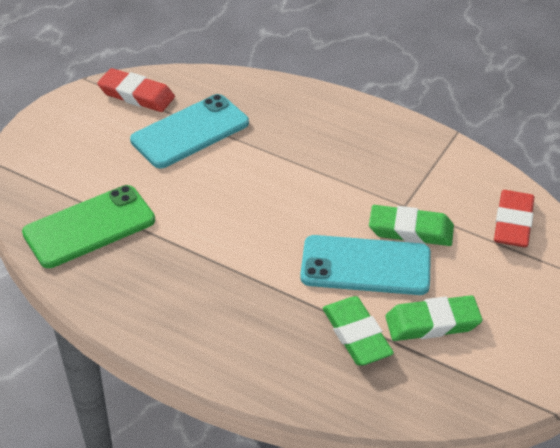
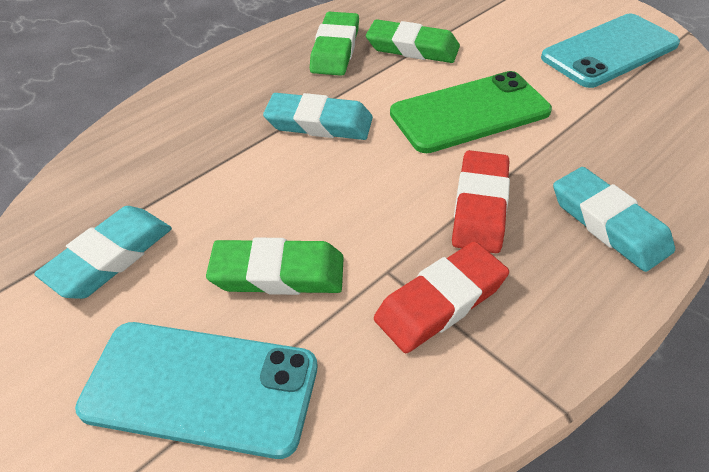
turquoise eraser: 0 -> 3

